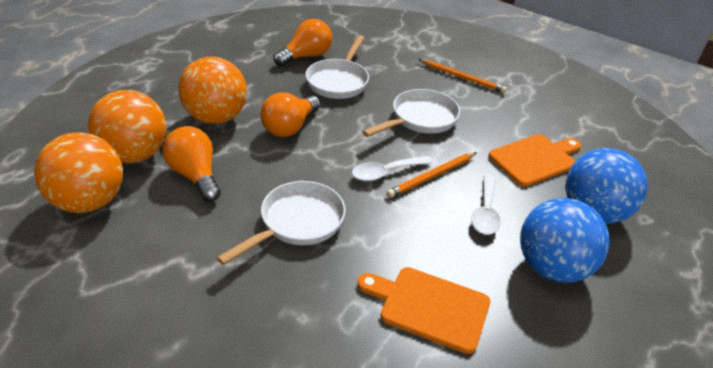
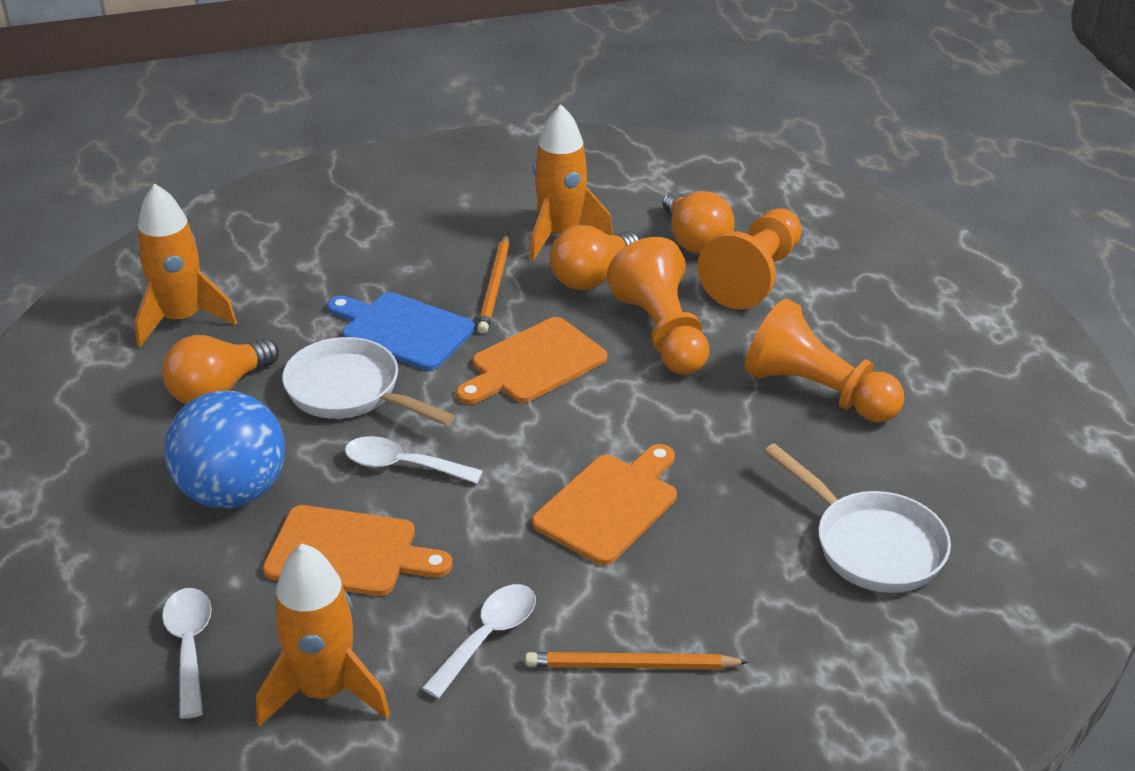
blue ball: 2 -> 1
blue cutting board: 0 -> 1
orange ball: 3 -> 0
orange cutting board: 2 -> 3
orange pawn: 0 -> 3
orange rocket: 0 -> 3
white pan: 3 -> 2
white spoon: 2 -> 3

